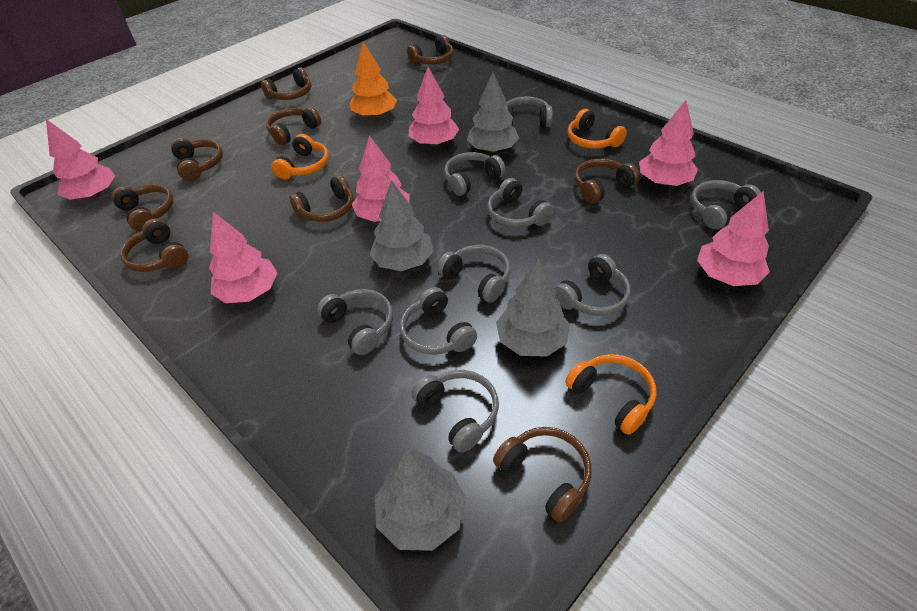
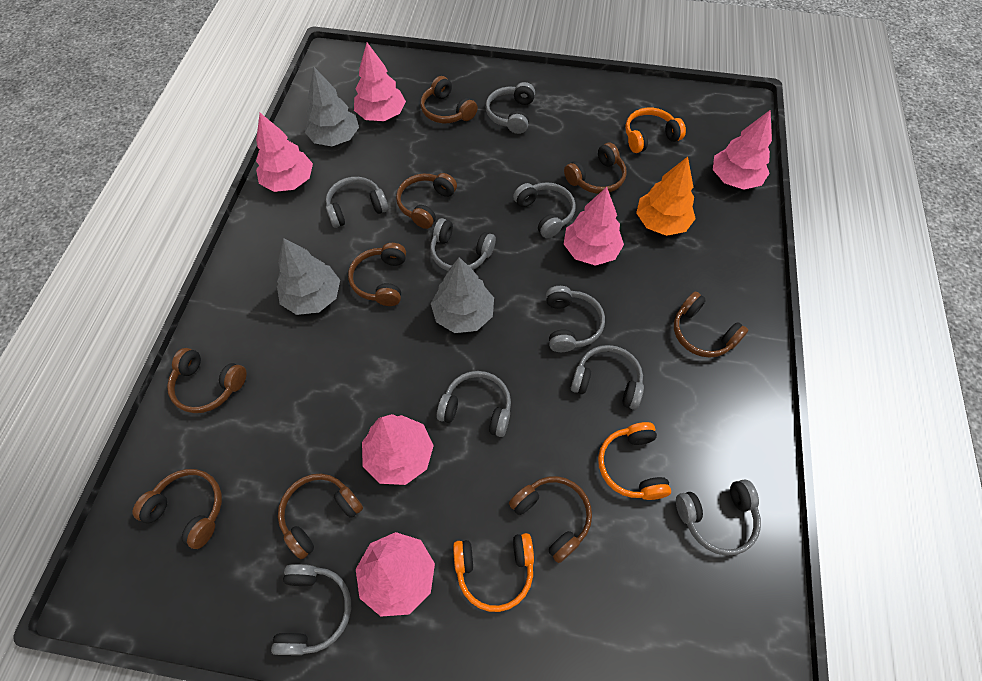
grey tree: 4 -> 3

